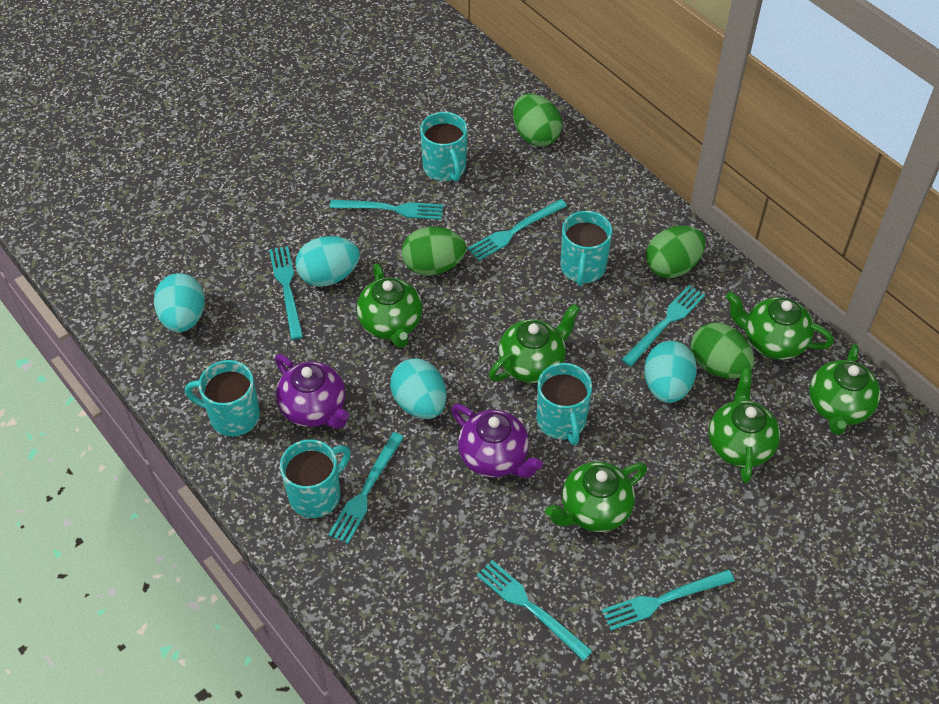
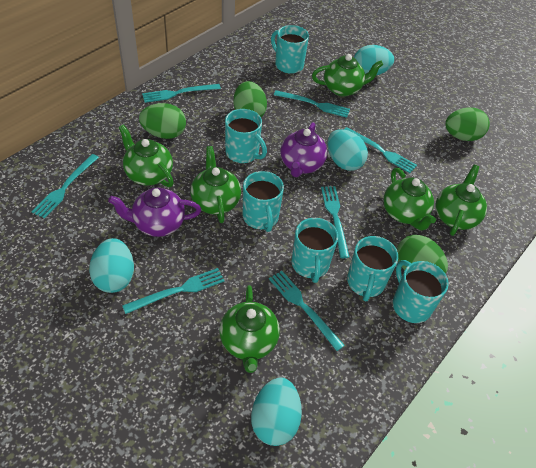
turquoise mug: 5 -> 6

